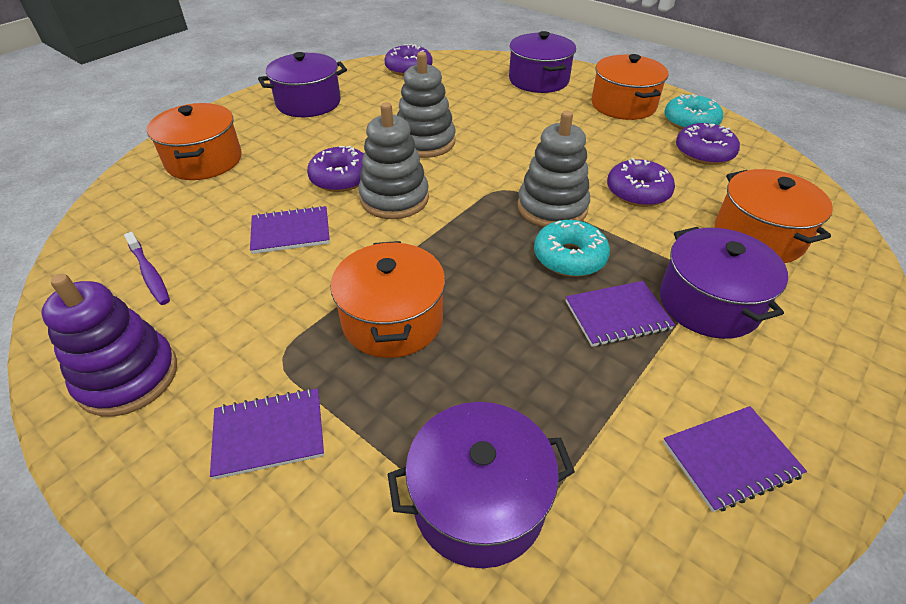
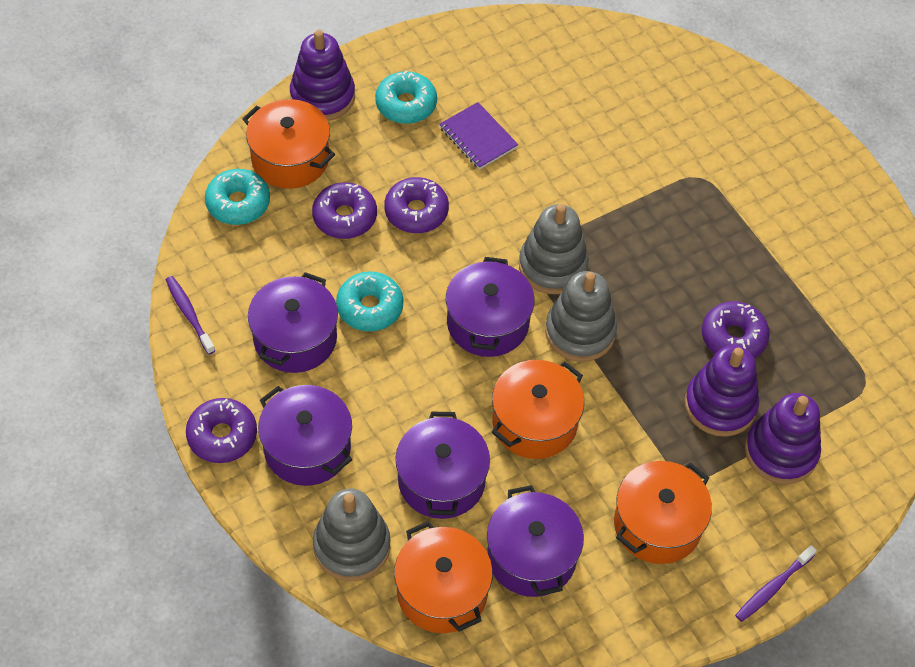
purple notebook: 4 -> 1
purple pot: 4 -> 5
purple stacking toy: 1 -> 3
purple toothbrush: 1 -> 2
turquoise donut: 2 -> 3

